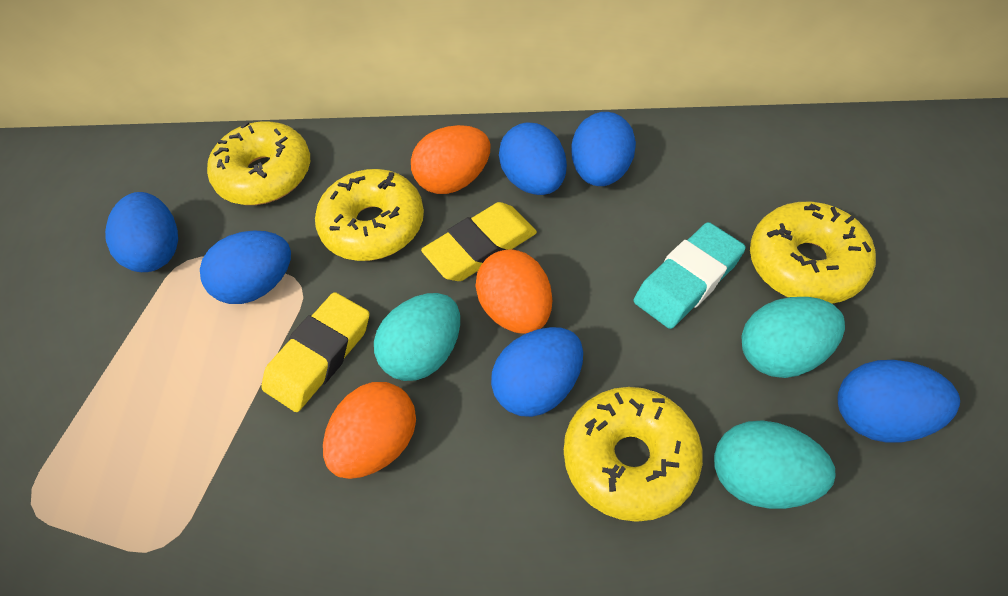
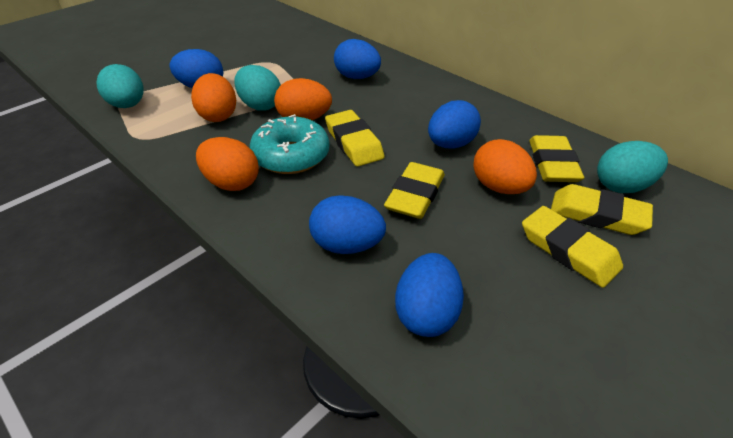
blue egg: 6 -> 5
orange egg: 3 -> 4
turquoise donut: 0 -> 1
turquoise eraser: 1 -> 0
yellow donut: 4 -> 0
yellow eraser: 2 -> 5

